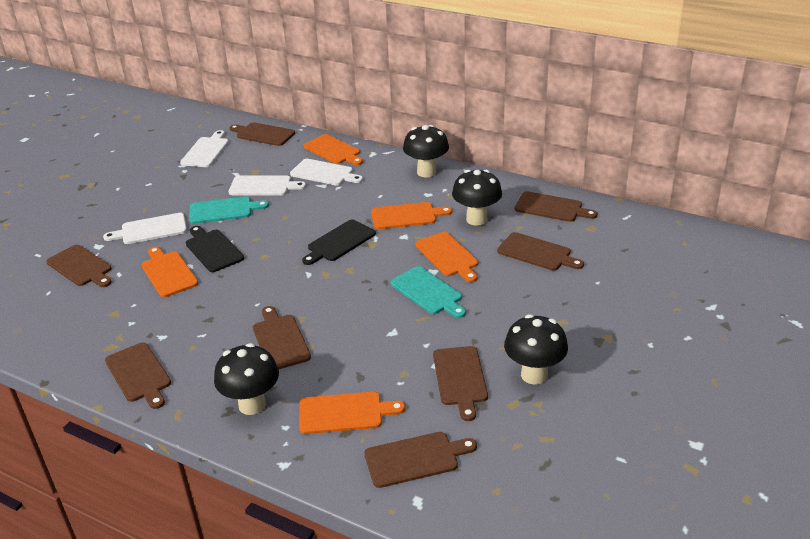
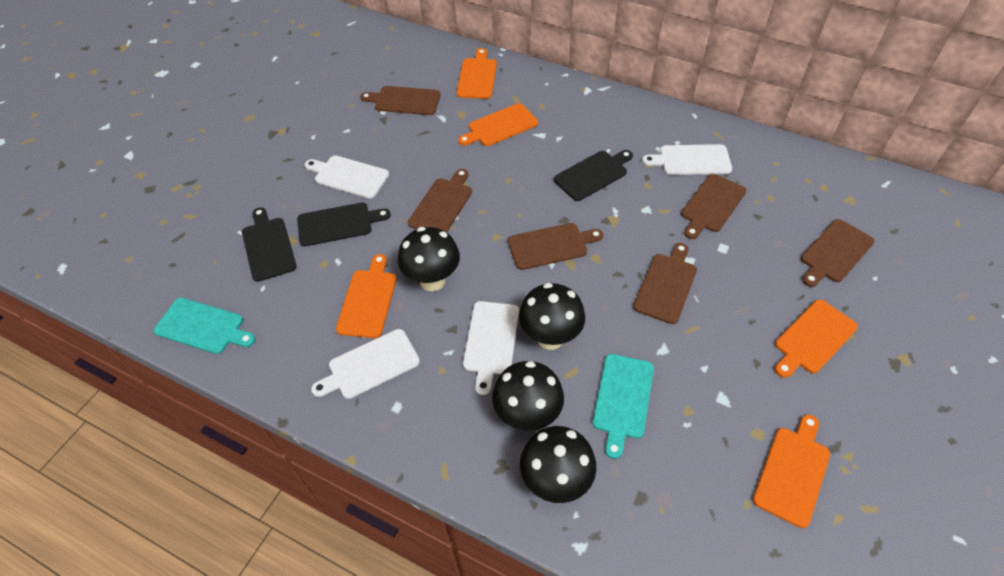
black cutting board: 2 -> 3
brown cutting board: 8 -> 6

